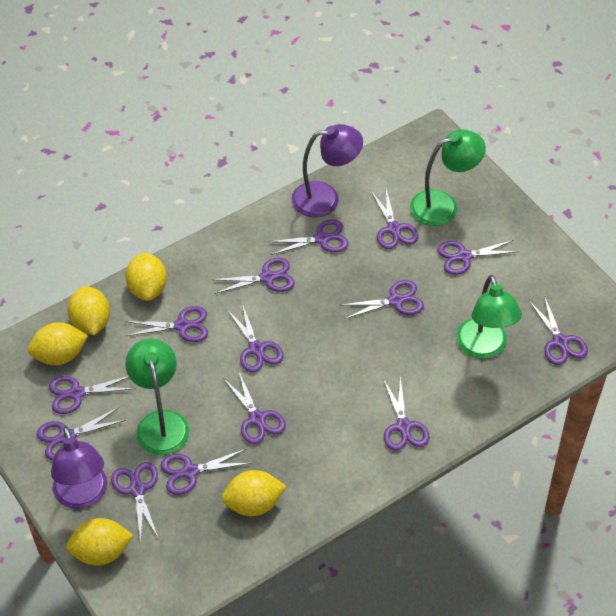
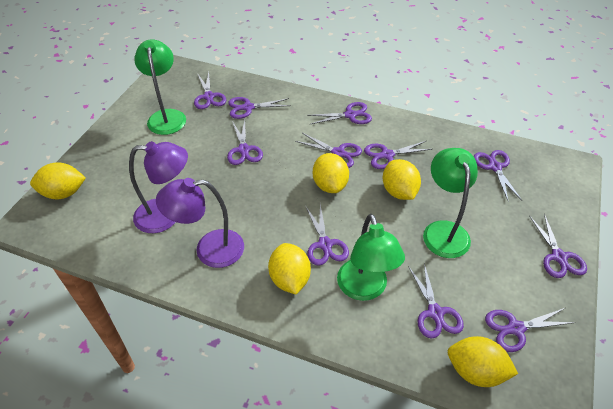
purple scissors: 14 -> 11

